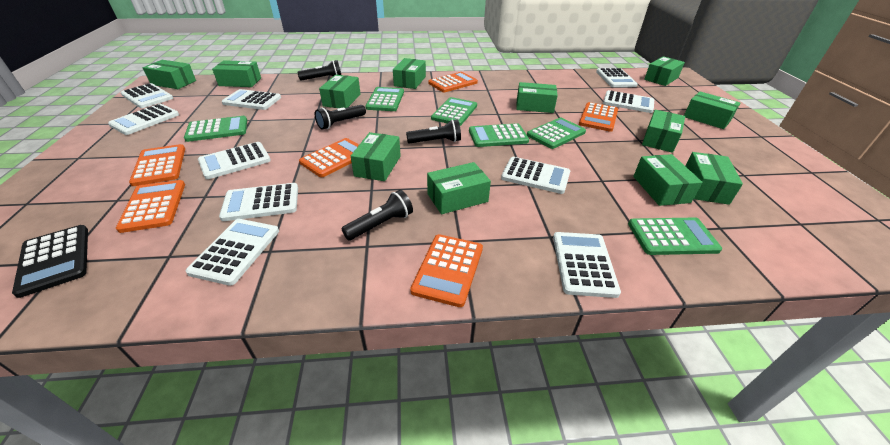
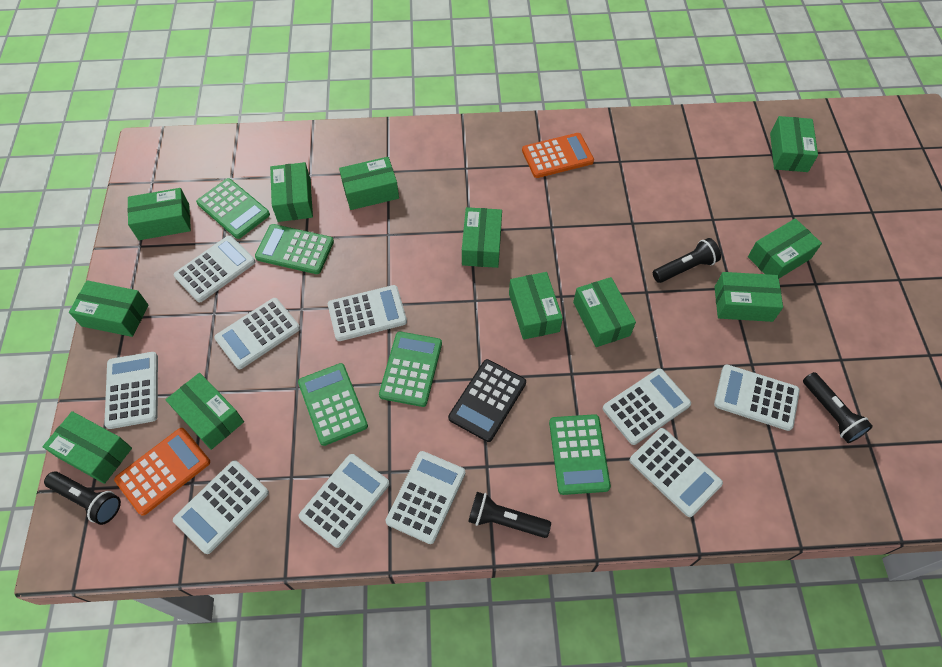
green calculator: 6 -> 5
orange calculator: 6 -> 2

